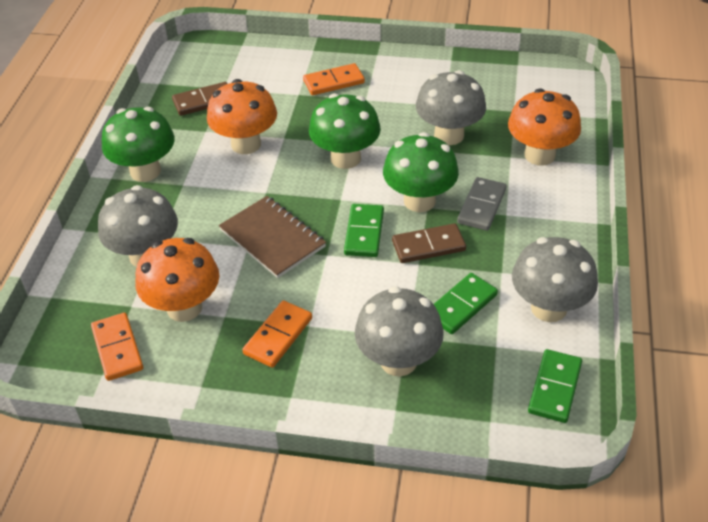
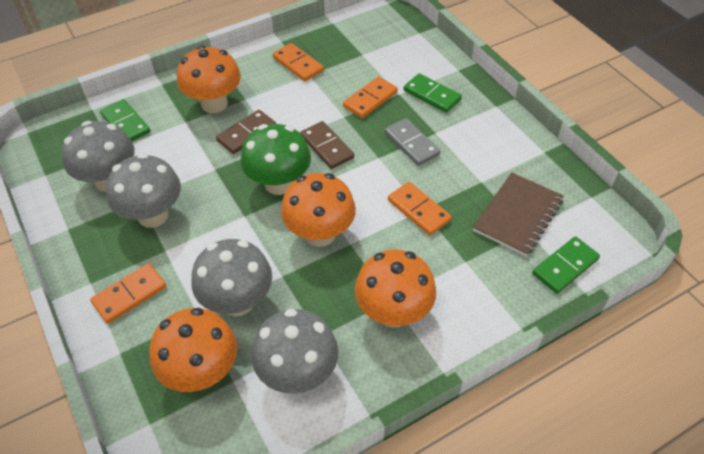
green mushroom: 3 -> 1
orange domino: 3 -> 4
orange mushroom: 3 -> 4

